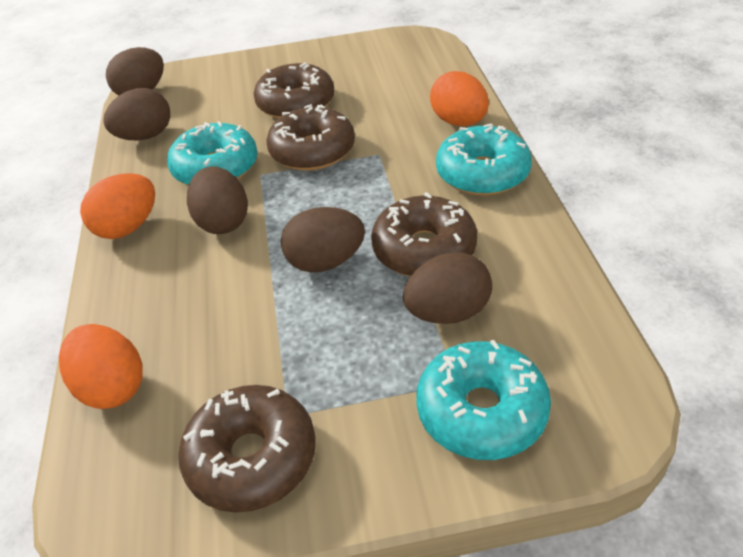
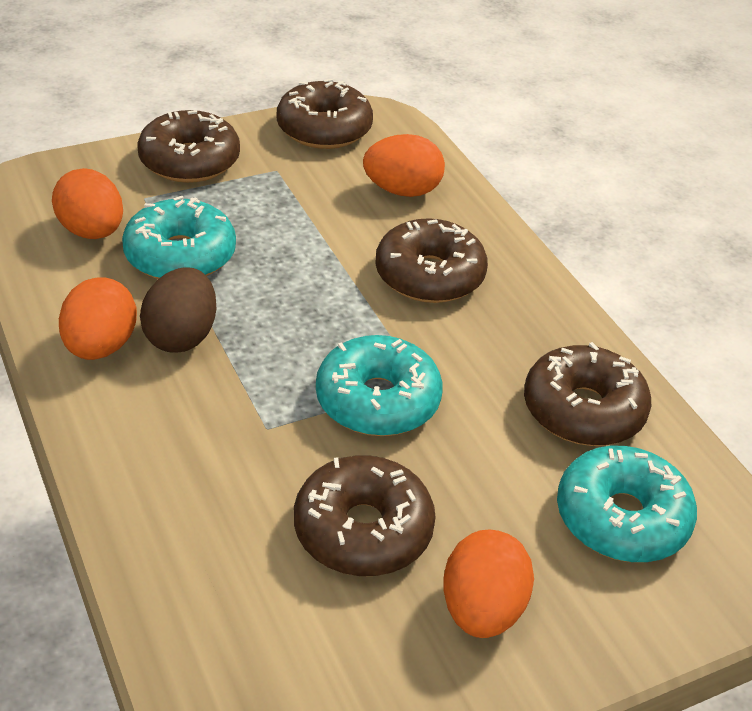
brown donut: 4 -> 5
brown egg: 5 -> 1
orange egg: 3 -> 4

